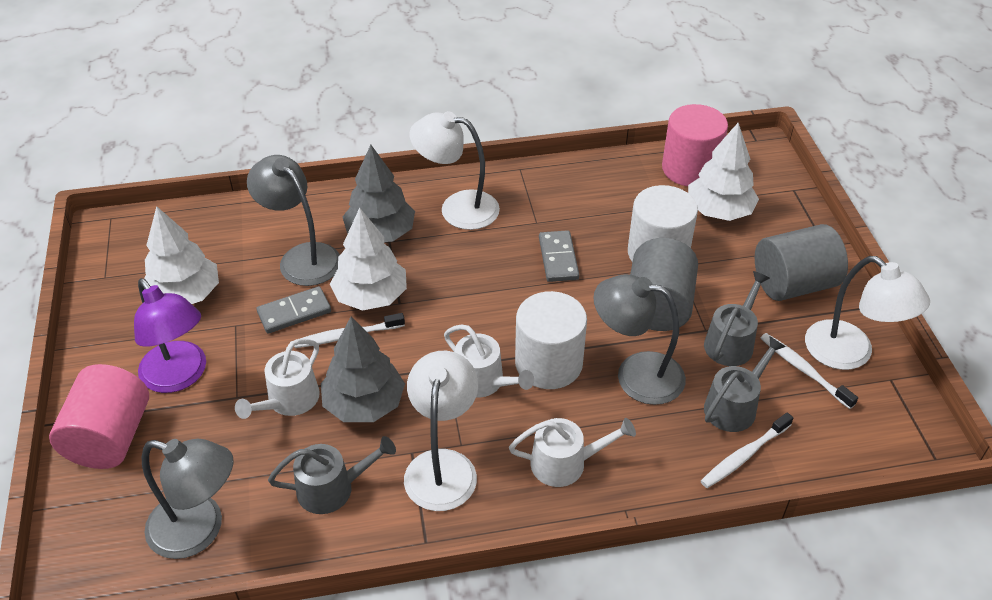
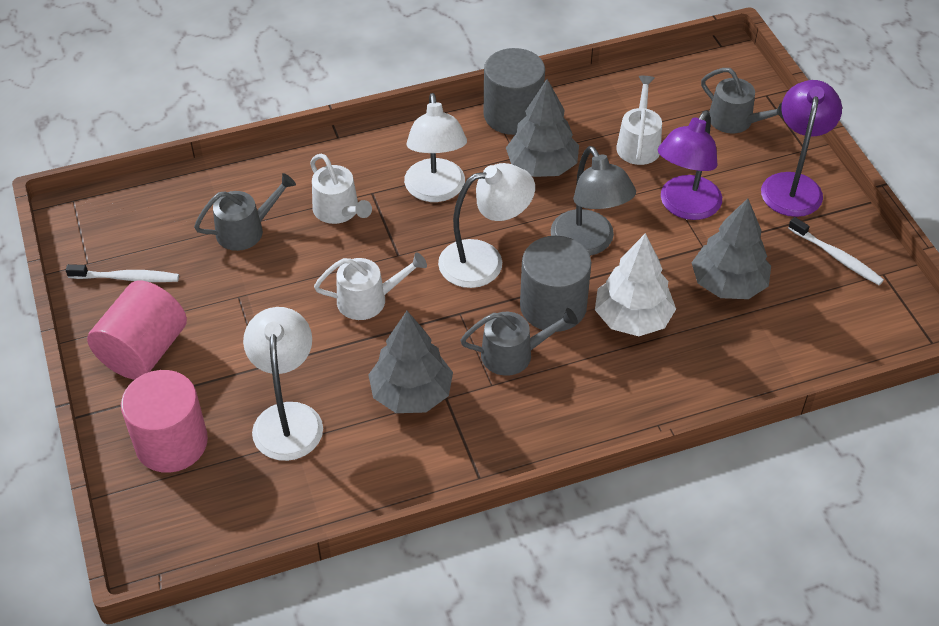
grey domino: 2 -> 0
grey lamp: 3 -> 1
grey tree: 2 -> 3
purple lamp: 1 -> 2
white cylinder: 2 -> 0
white toothbrush: 3 -> 2
white tree: 3 -> 1

